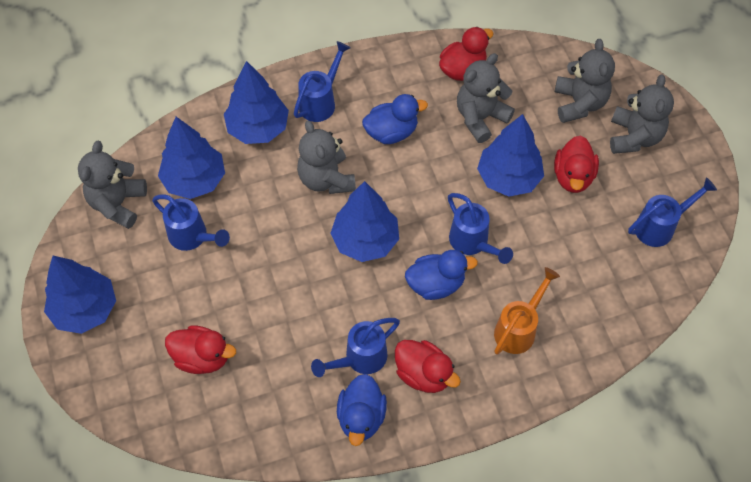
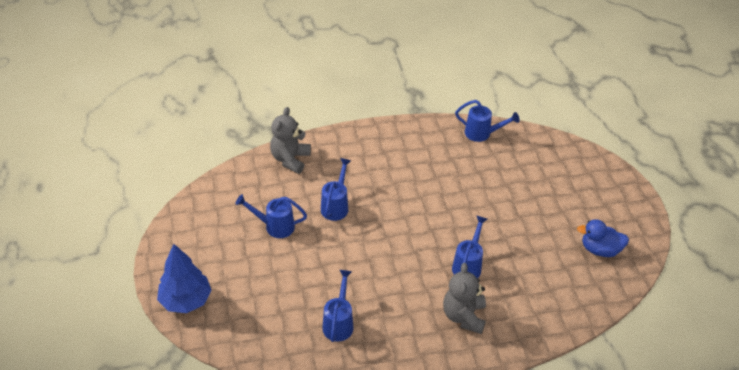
blue duck: 3 -> 1
blue tree: 5 -> 1
grey teddy bear: 5 -> 2
orange watering can: 1 -> 0
red duck: 4 -> 0

